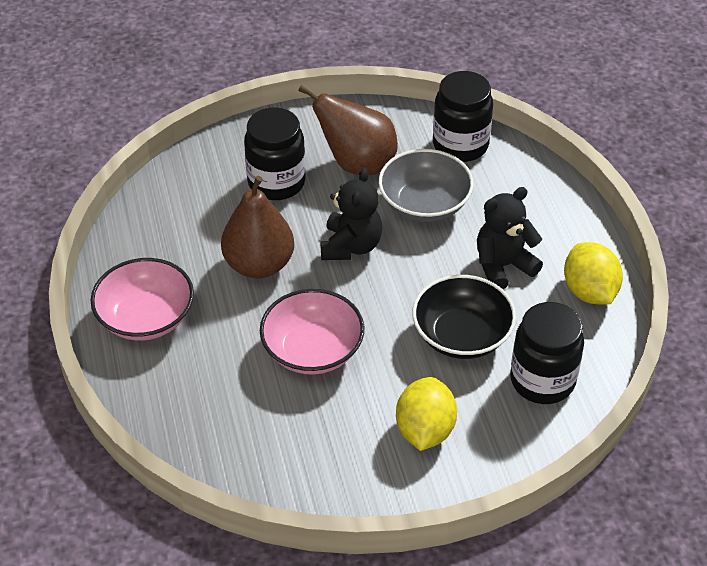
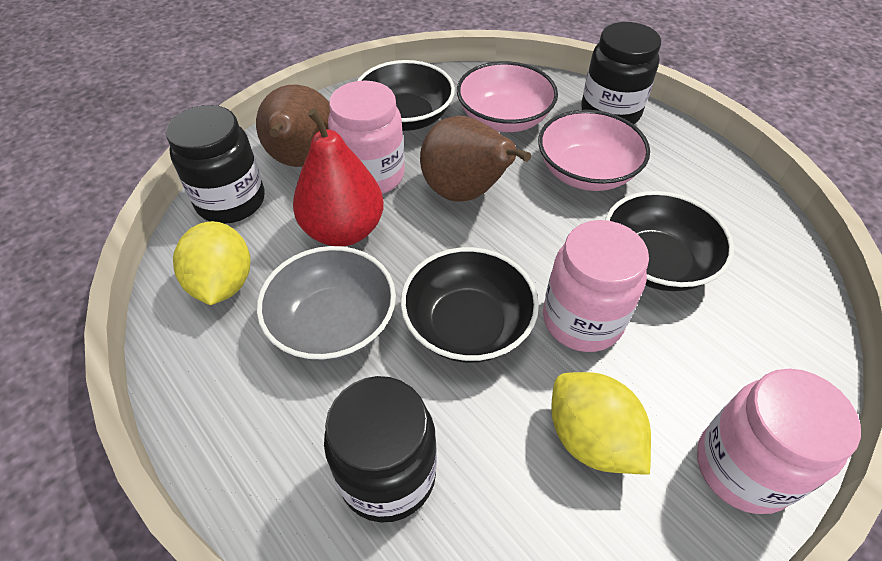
black bowl: 1 -> 3
black teddy bear: 2 -> 0
pink jar: 0 -> 3
red pear: 0 -> 1

